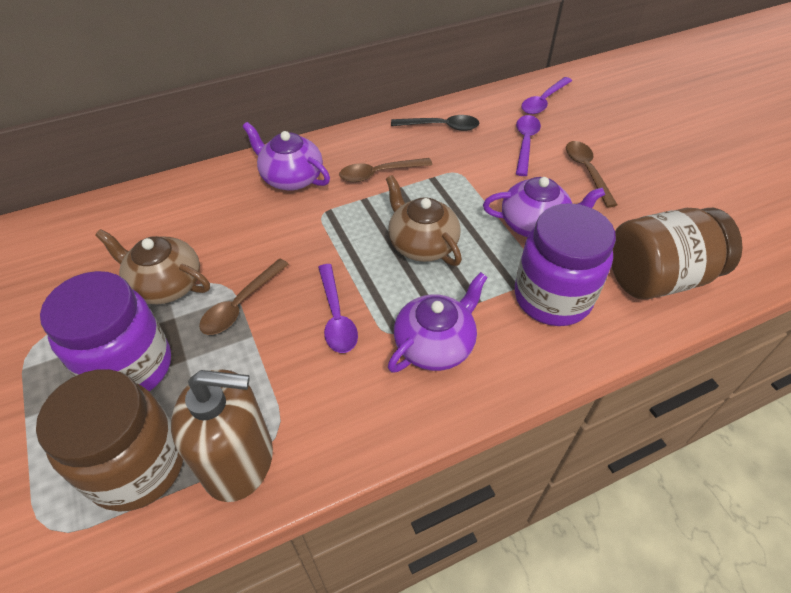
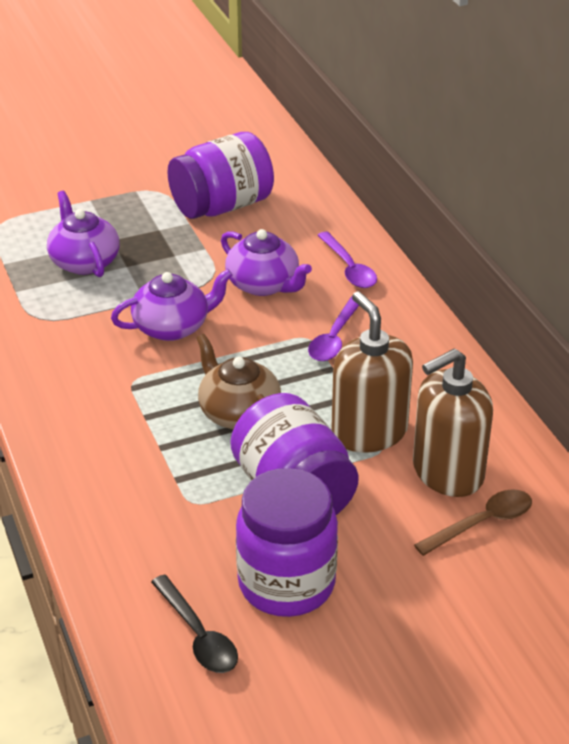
brown jar: 2 -> 0
brown soap dispenser: 1 -> 2
brown spoon: 3 -> 1
brown teapot: 2 -> 1
purple jar: 2 -> 3
purple spoon: 3 -> 2

